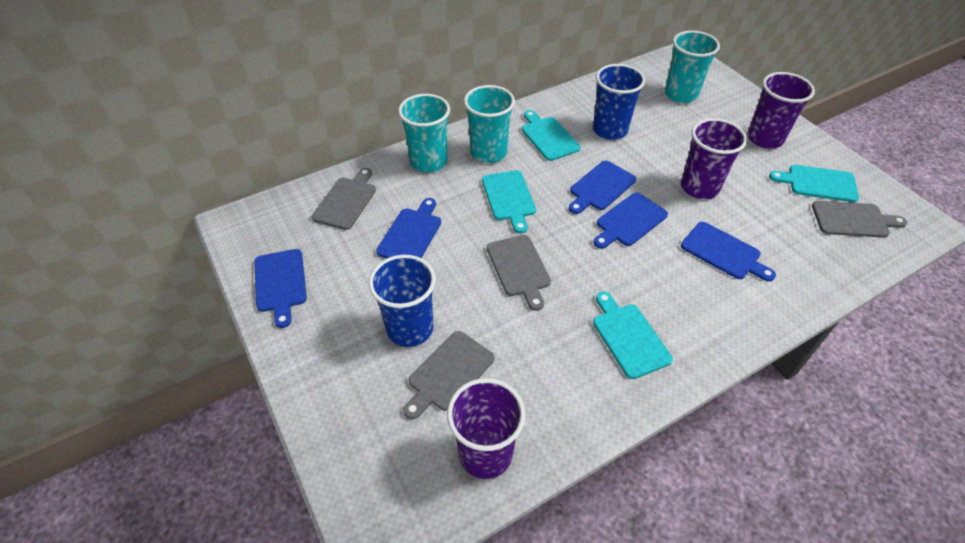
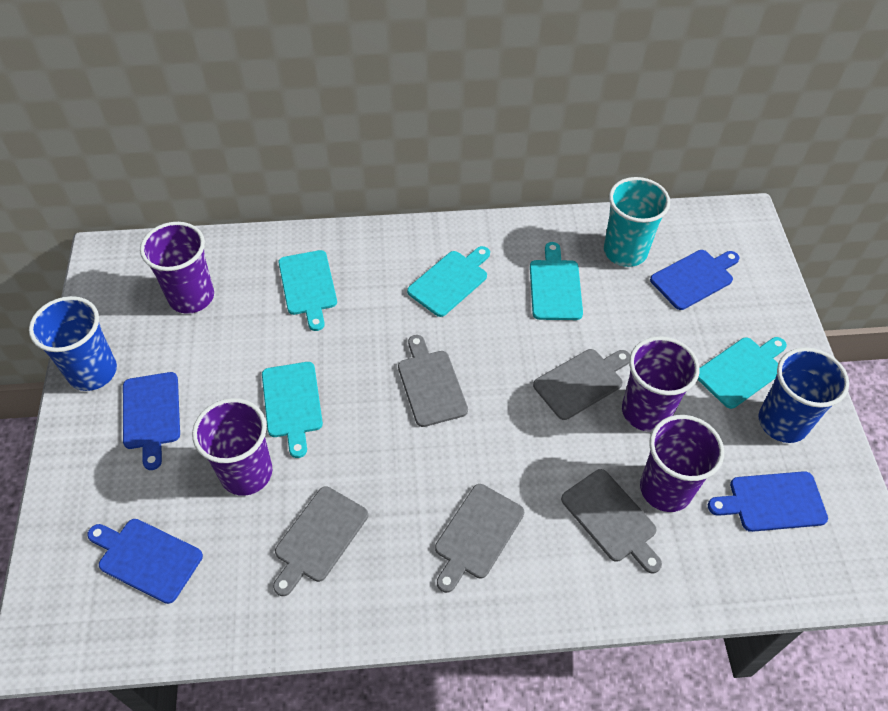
blue cutting board: 5 -> 4
grey cutting board: 4 -> 5
purple cup: 3 -> 4
turquoise cup: 3 -> 1
turquoise cutting board: 4 -> 5

